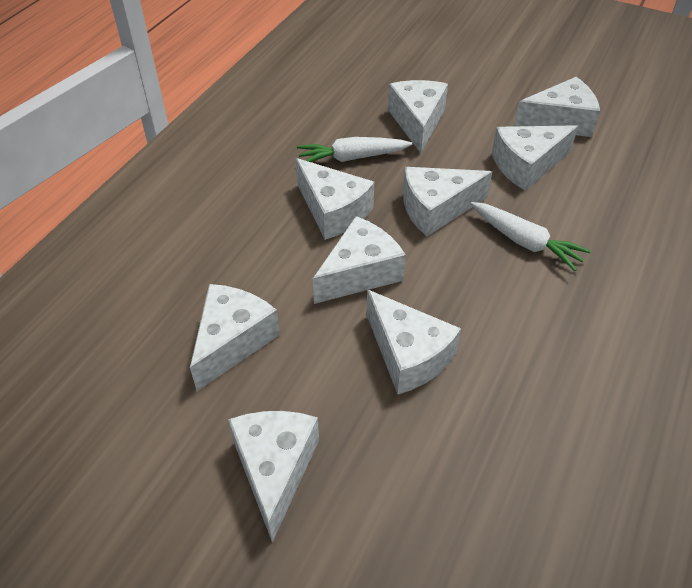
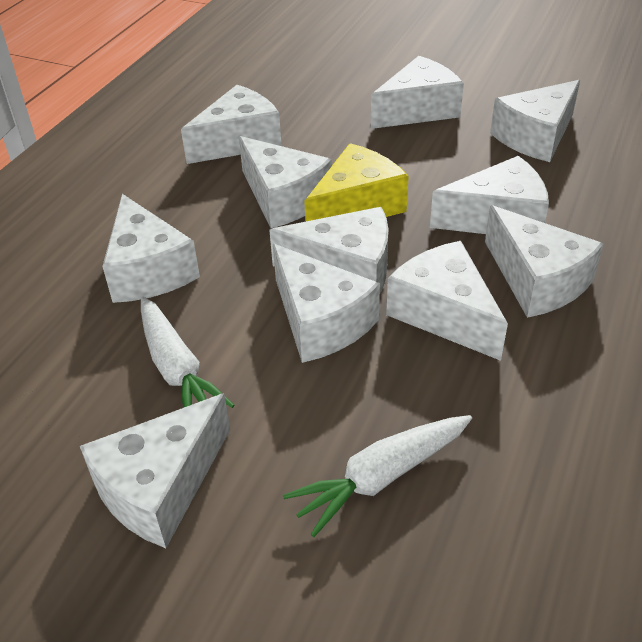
white cheese: 9 -> 11
yellow cheese: 0 -> 1

